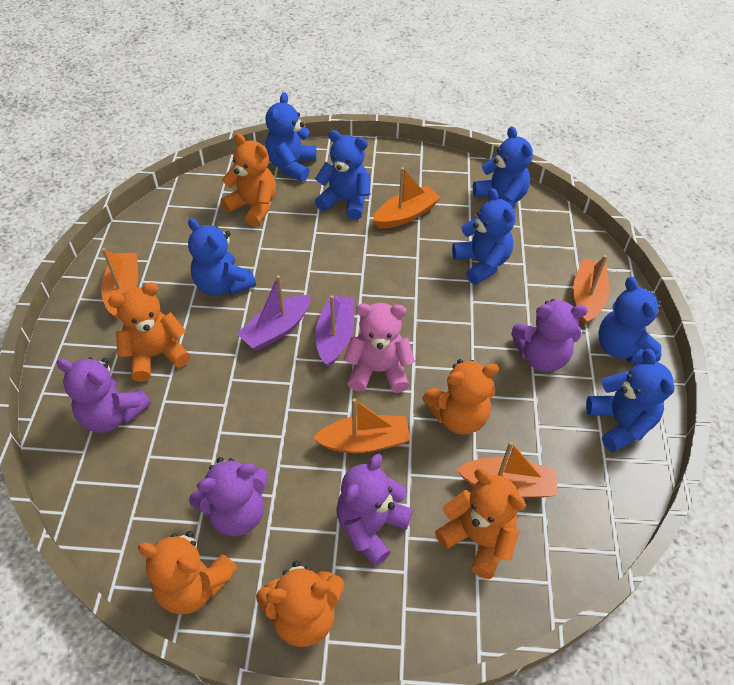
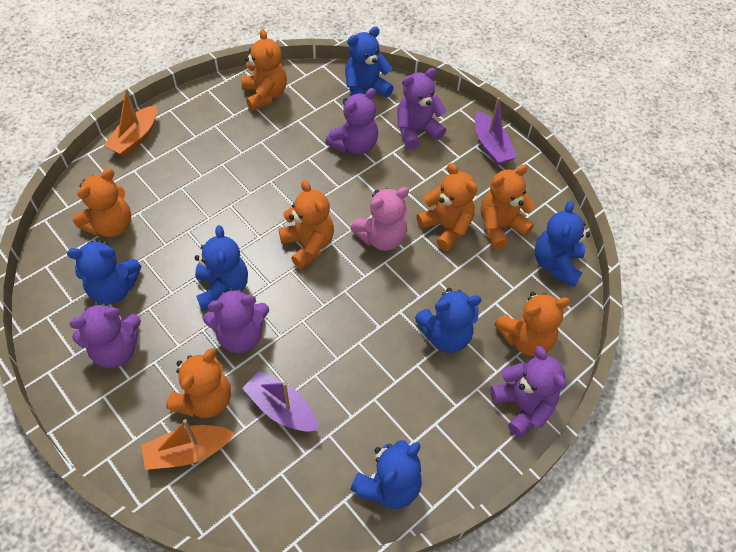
blue teddy bear: 7 -> 6
orange boat: 5 -> 2
orange teddy bear: 6 -> 7
purple teddy bear: 4 -> 5

